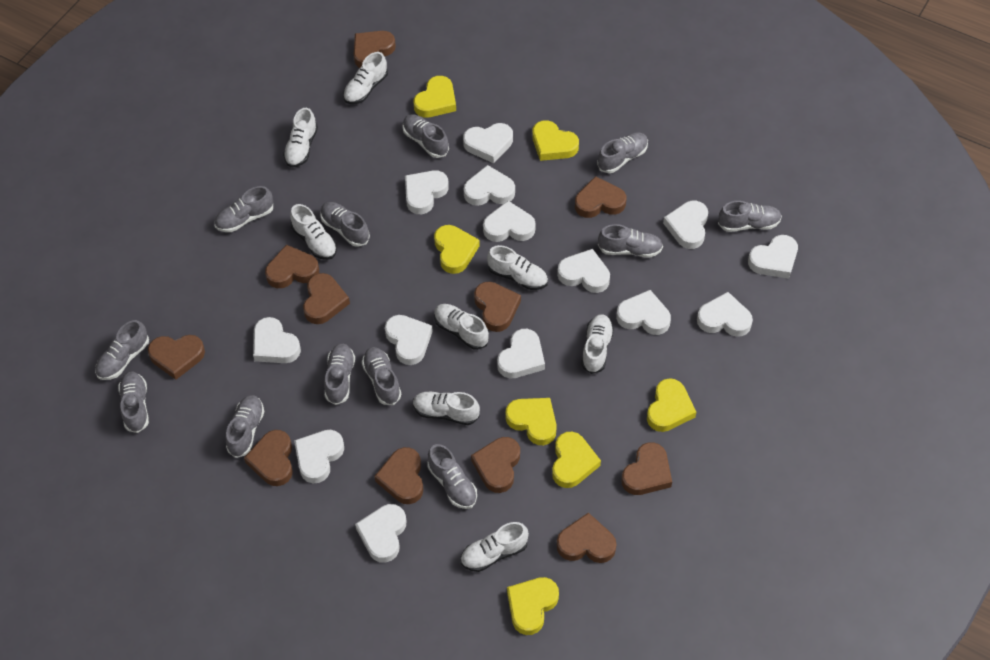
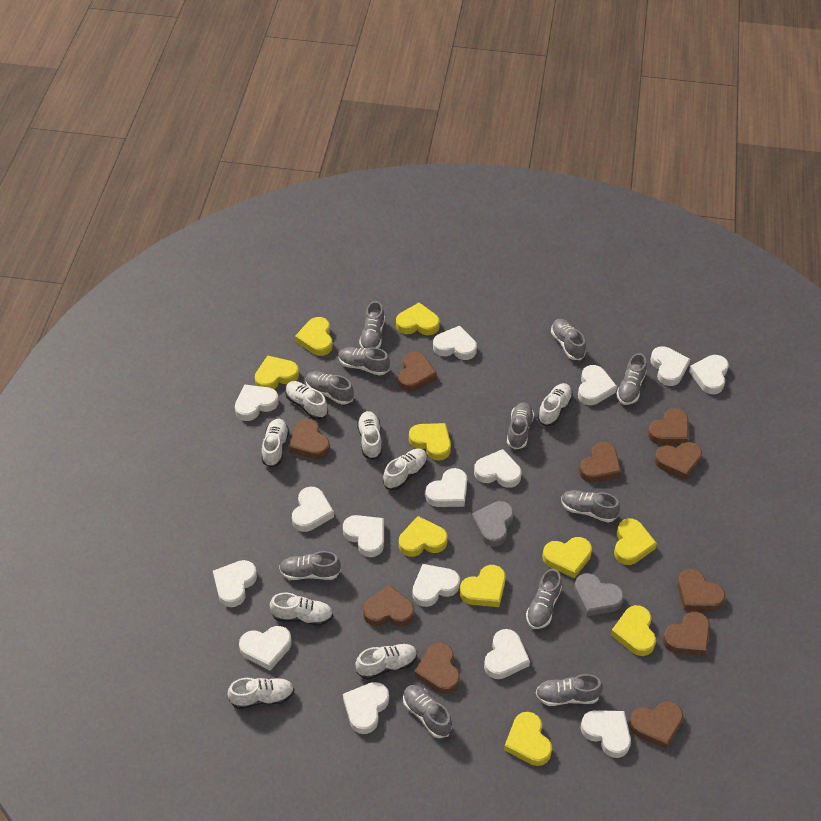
brown heart: 11 -> 10
grey heart: 0 -> 2
grey shoe: 12 -> 11
white heart: 14 -> 15
yellow heart: 7 -> 10

